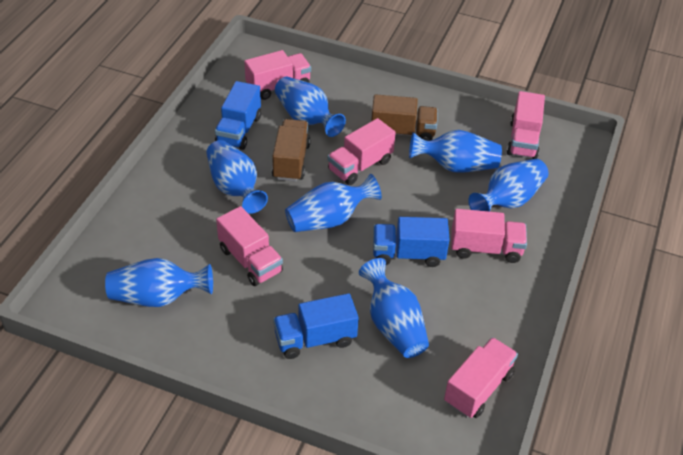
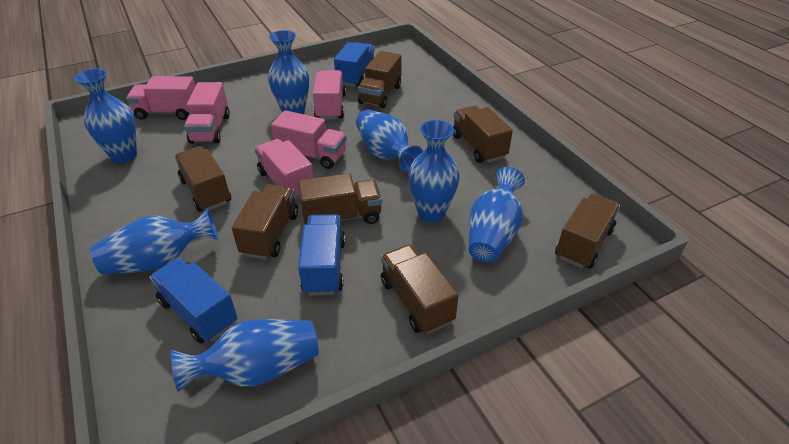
brown truck: 2 -> 7
pink truck: 6 -> 5

